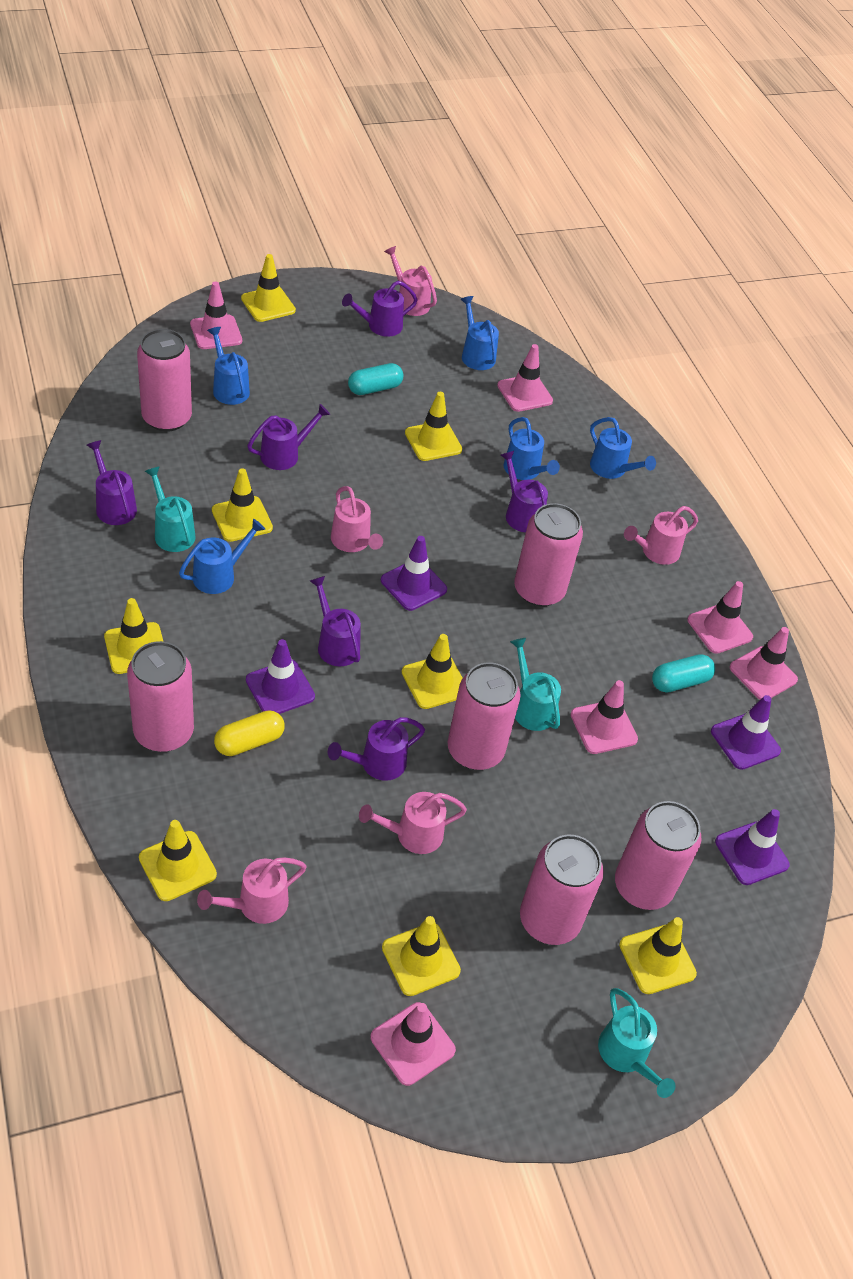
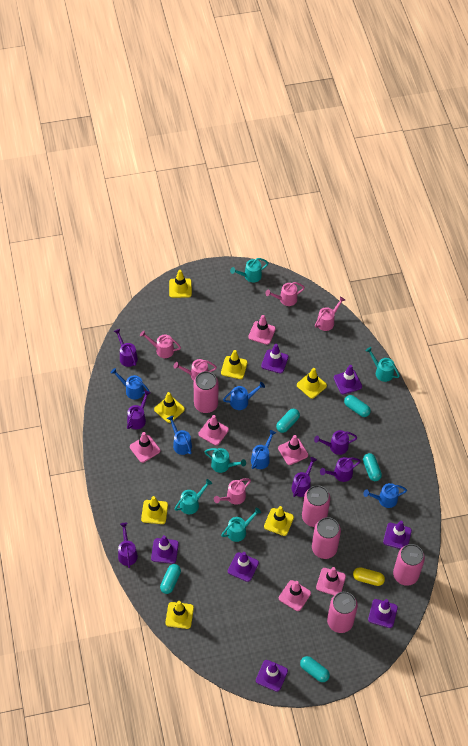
pink can: 6 -> 5
purple traffic cone: 4 -> 7
turquoise capsule: 2 -> 5
turquoise watering can: 3 -> 5
yellow traffic cone: 8 -> 7

